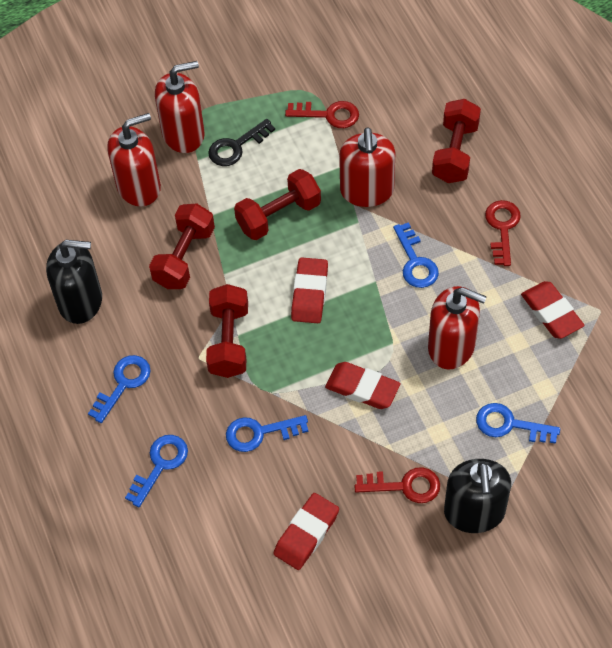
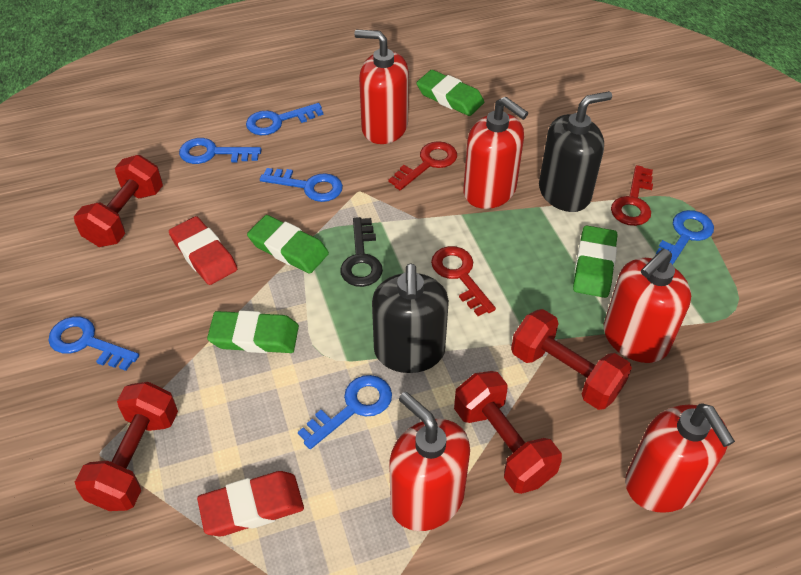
blue key: 5 -> 6
green eraser: 0 -> 4
red eraser: 4 -> 2
red soap dispenser: 4 -> 5

